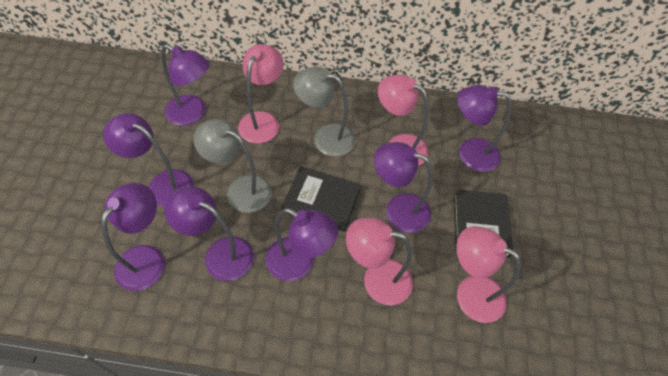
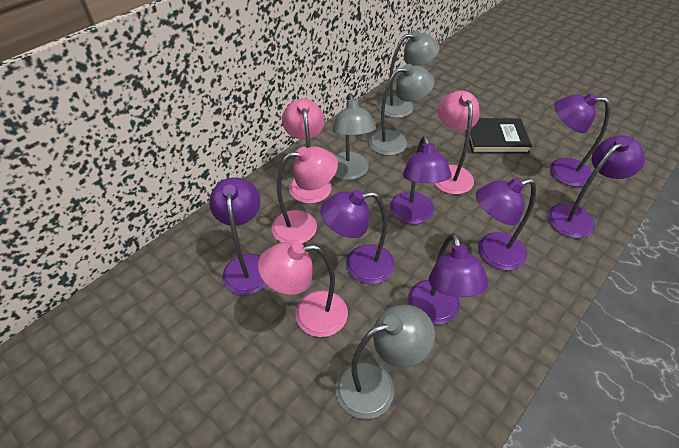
black book: 2 -> 1
grey lamp: 2 -> 4

